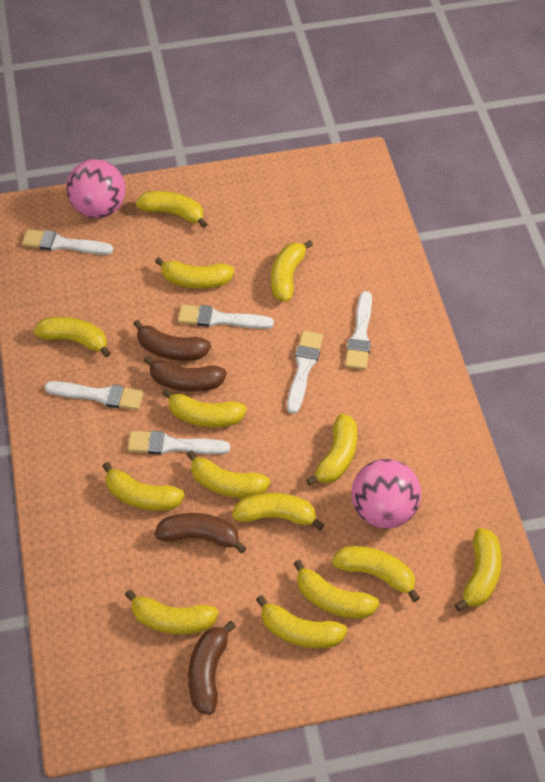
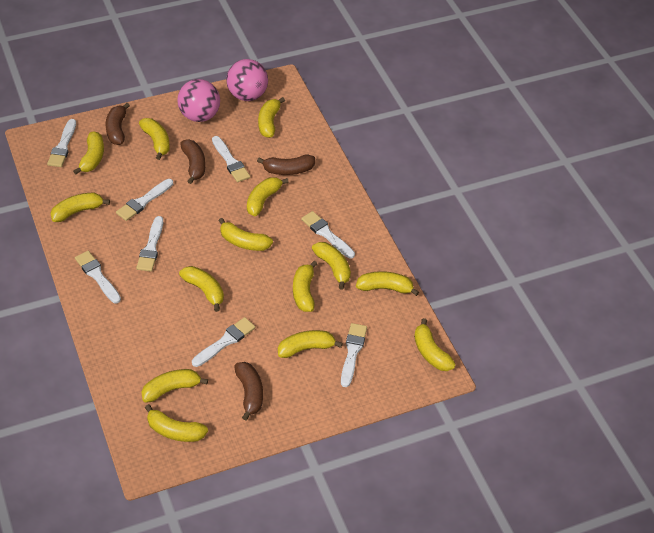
white brush: 6 -> 8

